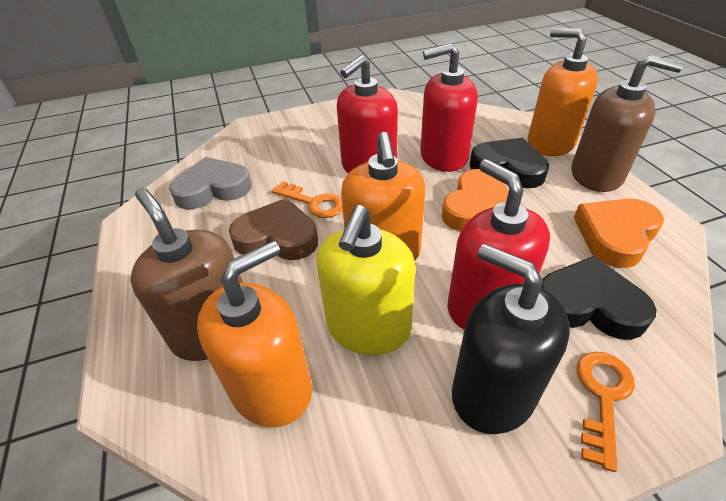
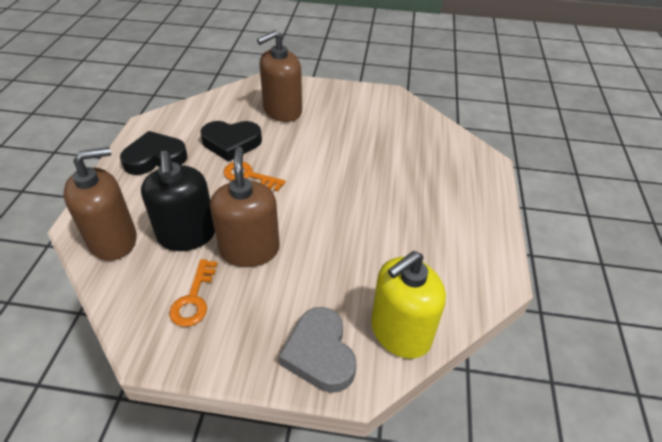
brown heart: 1 -> 0
brown soap dispenser: 2 -> 3
orange heart: 2 -> 0
orange soap dispenser: 3 -> 0
red soap dispenser: 3 -> 0

